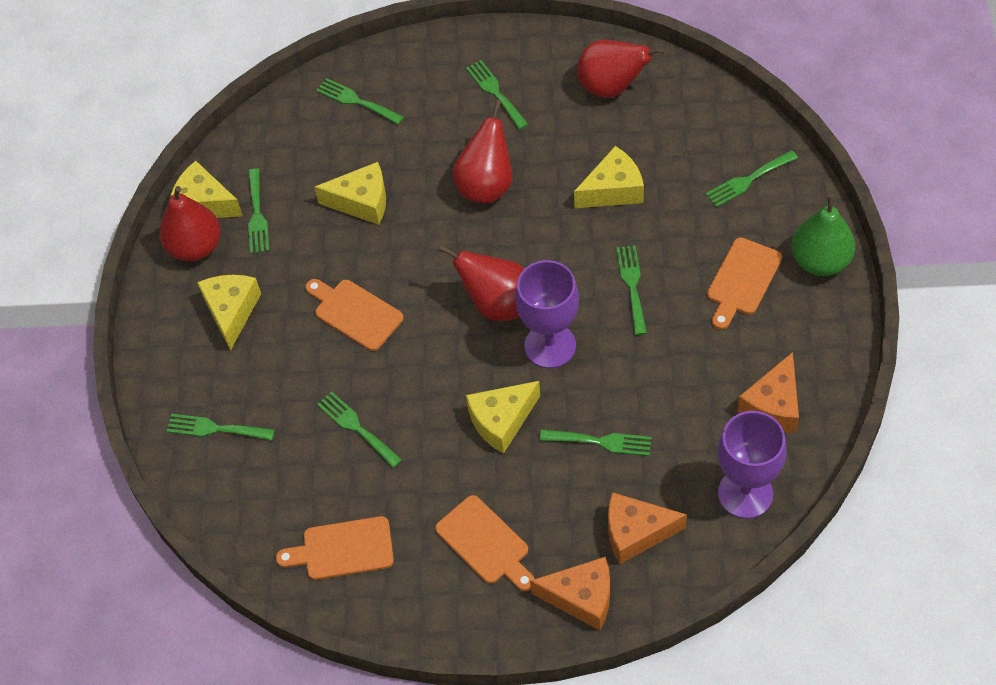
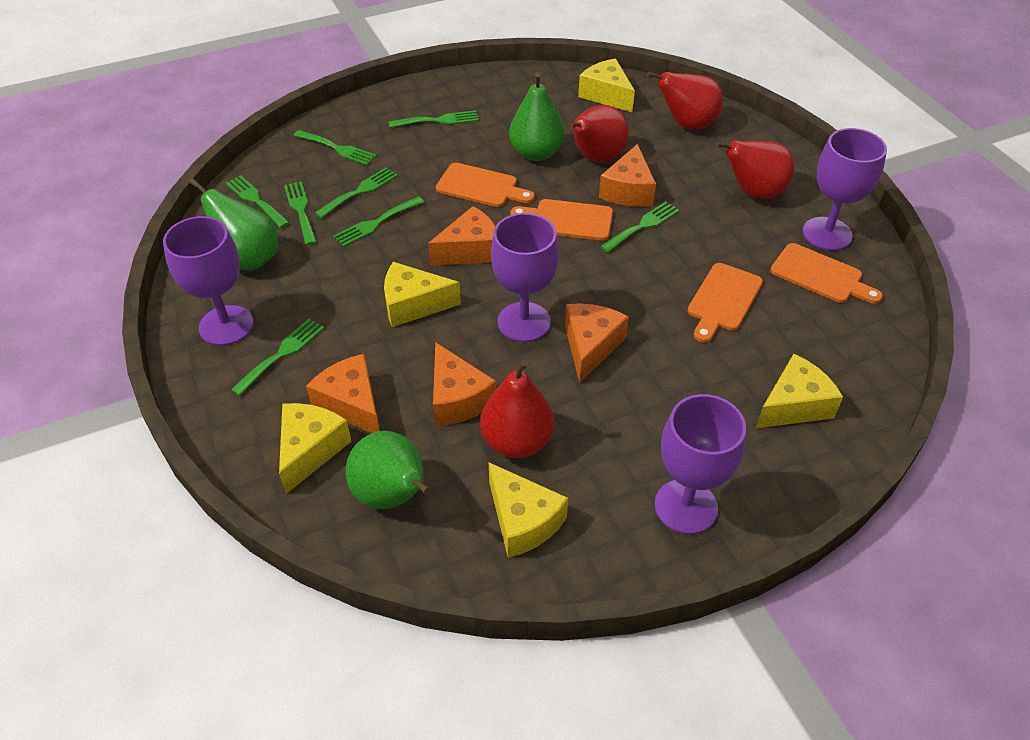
green pear: 1 -> 3
orange cheese: 3 -> 5
purple goblet: 2 -> 4

